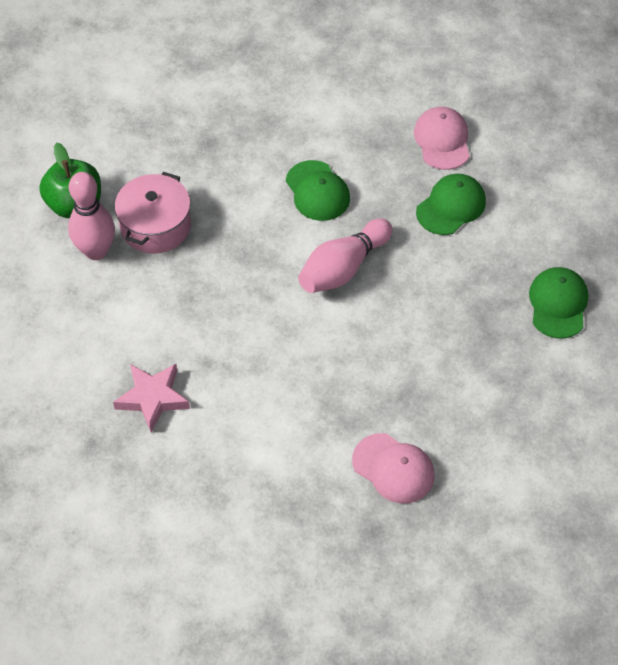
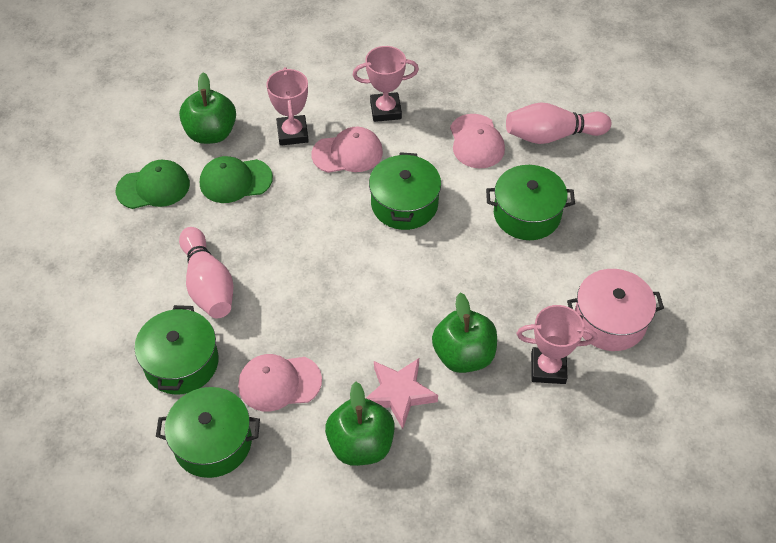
green apple: 1 -> 3
green cap: 3 -> 2
green pot: 0 -> 4
pink cap: 2 -> 3
pink trophy: 0 -> 3

